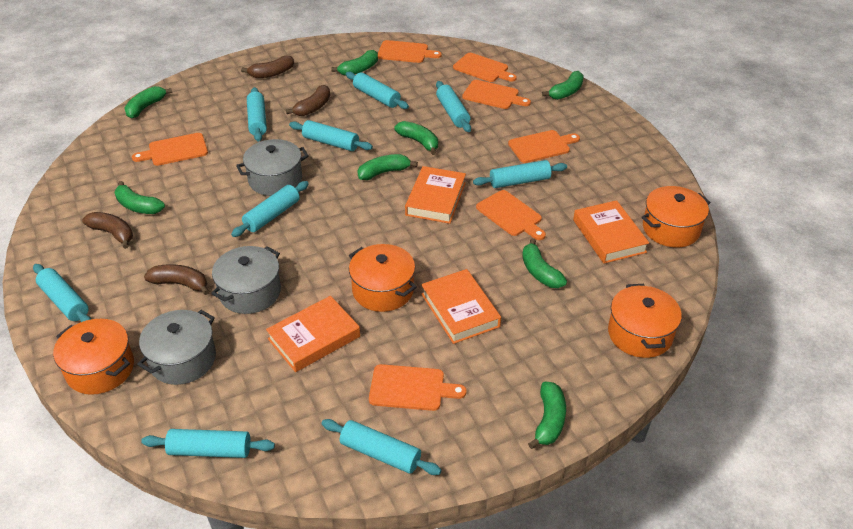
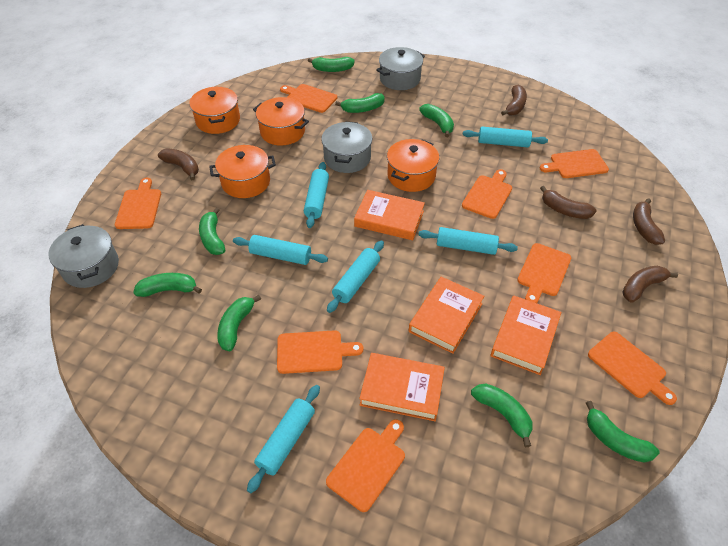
brown banana: 4 -> 5
orange cutting board: 7 -> 8
turquoise rolling pin: 9 -> 6

